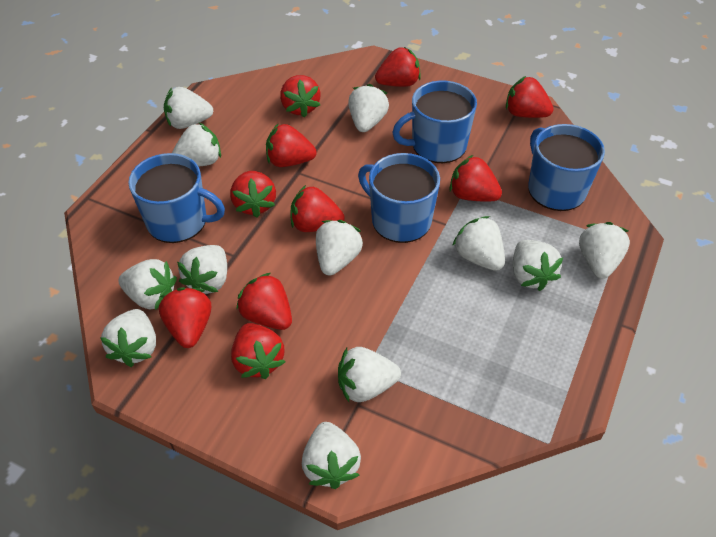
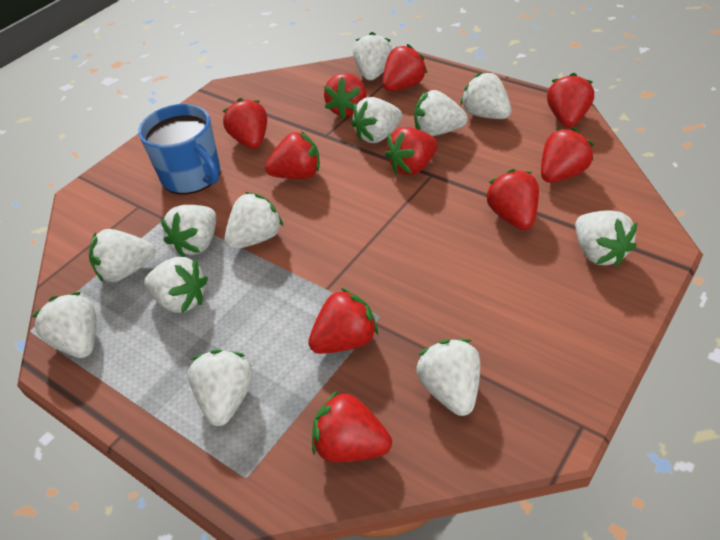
blue mug: 4 -> 1

